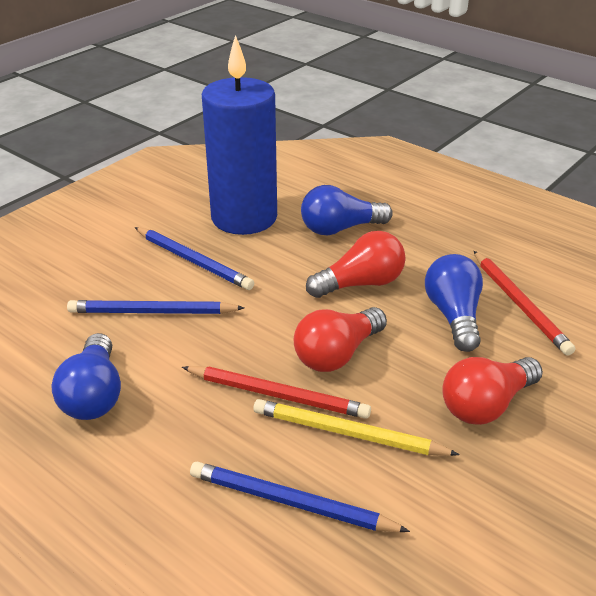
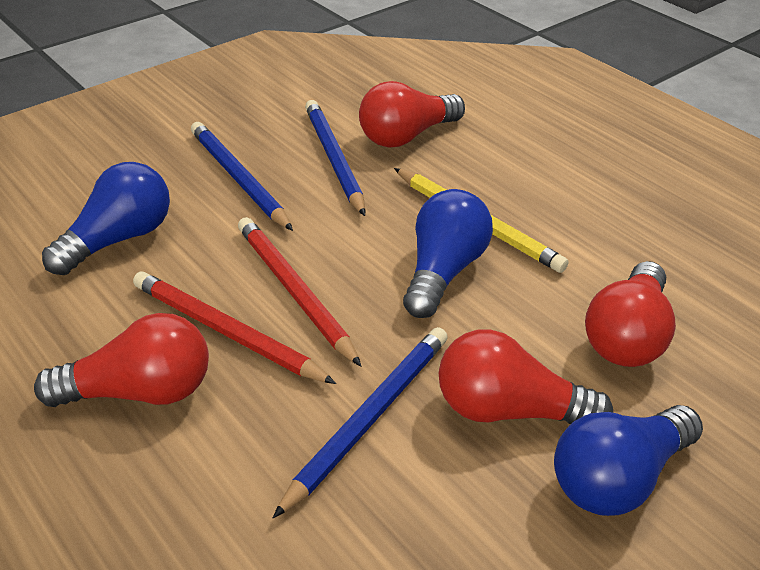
blue candle: 1 -> 0
red light bulb: 3 -> 4

